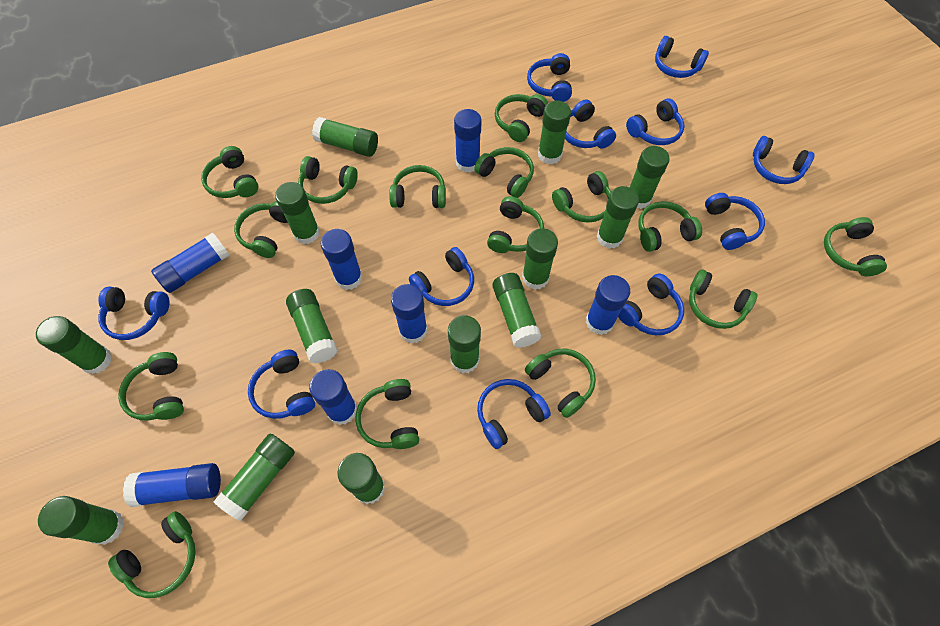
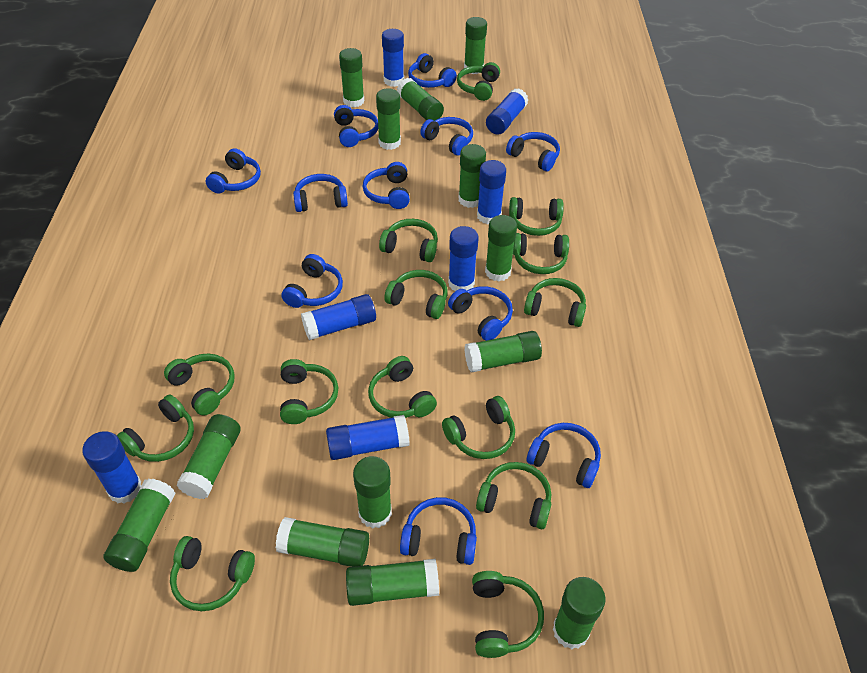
green headphones: 15 -> 14

